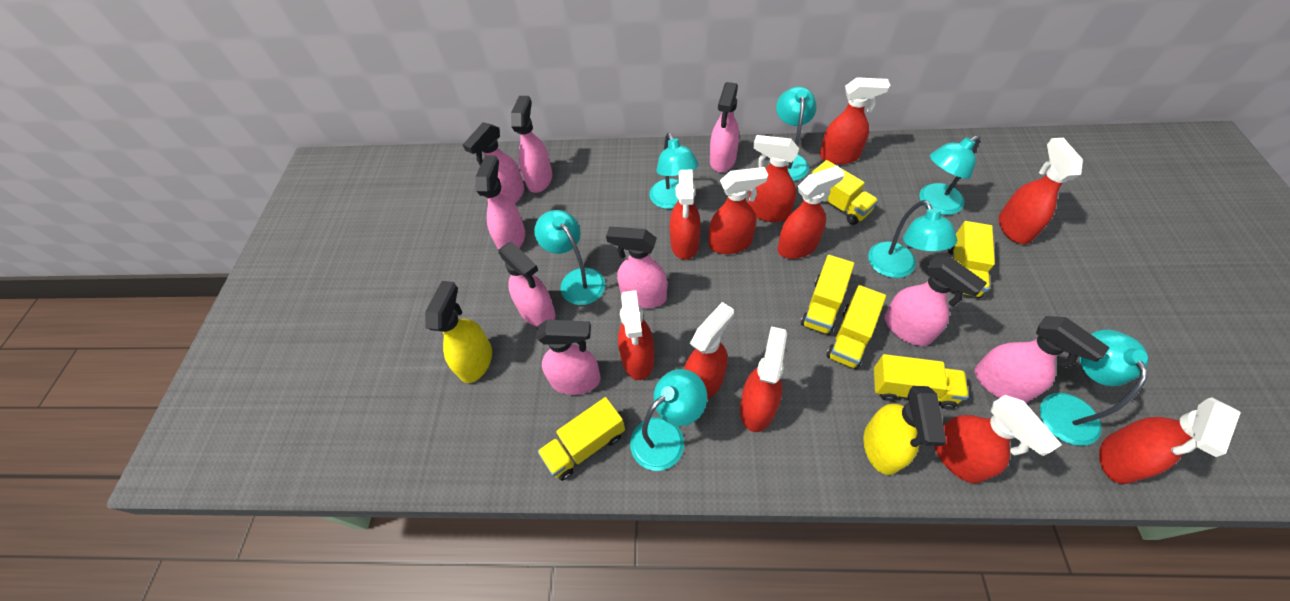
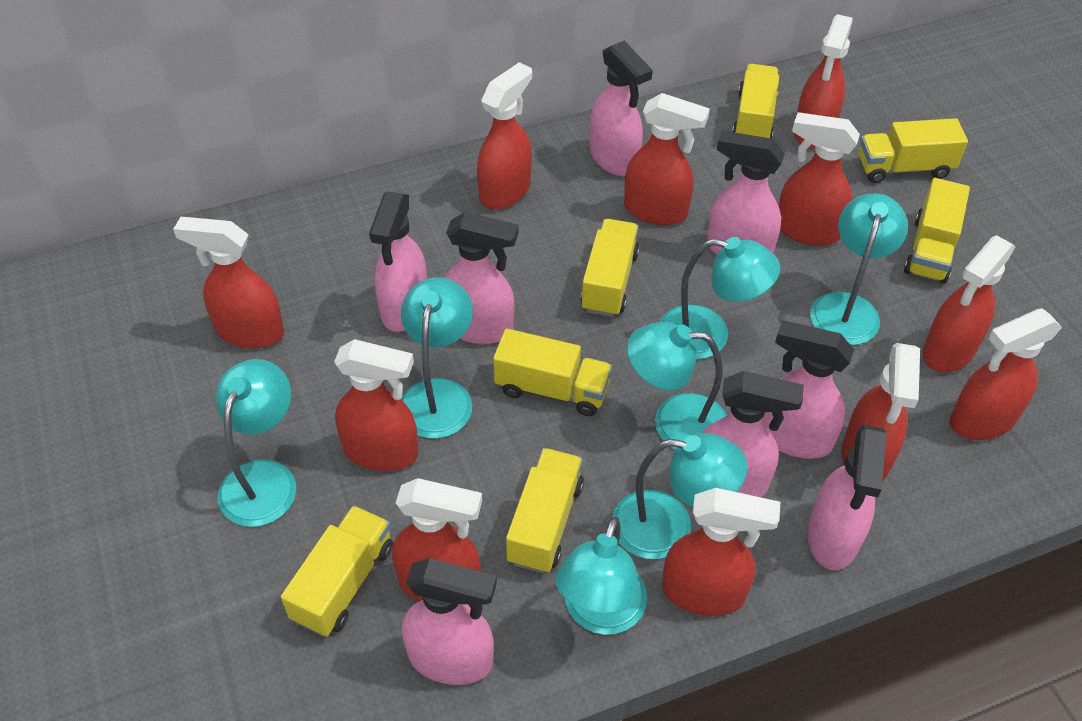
pink spray bottle: 9 -> 8
yellow spray bottle: 2 -> 0
yellow truck: 6 -> 7

